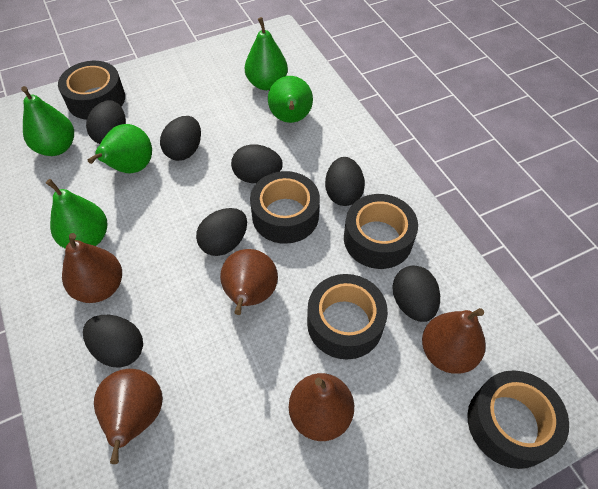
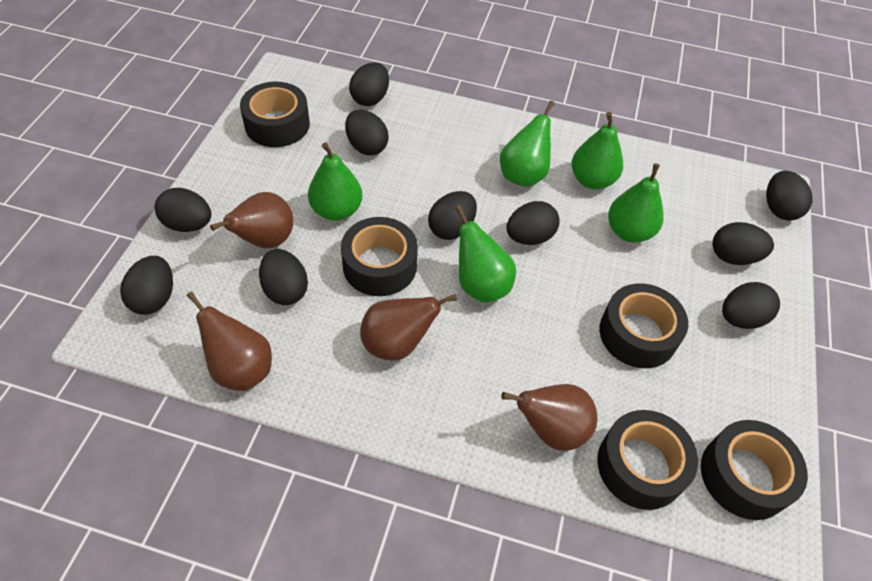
black egg: 7 -> 10
brown pear: 5 -> 4

